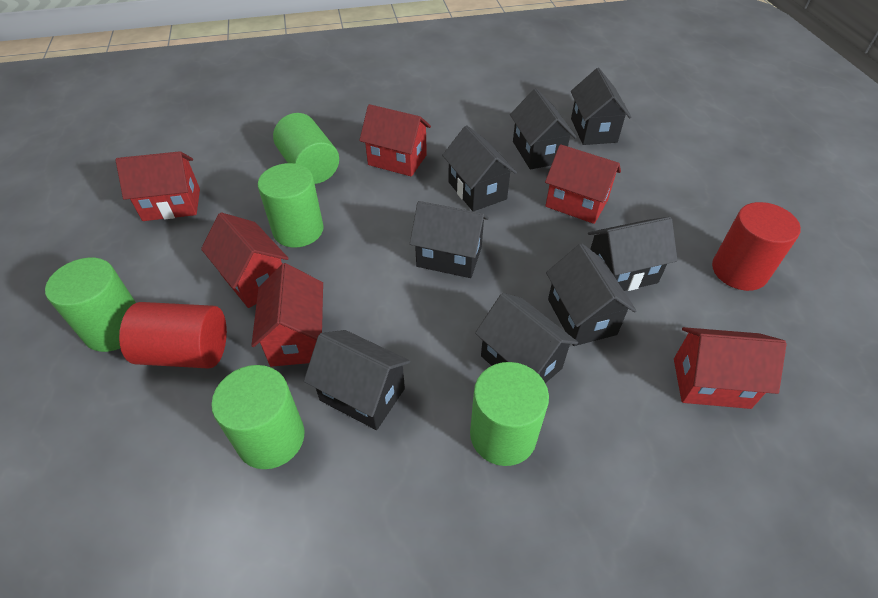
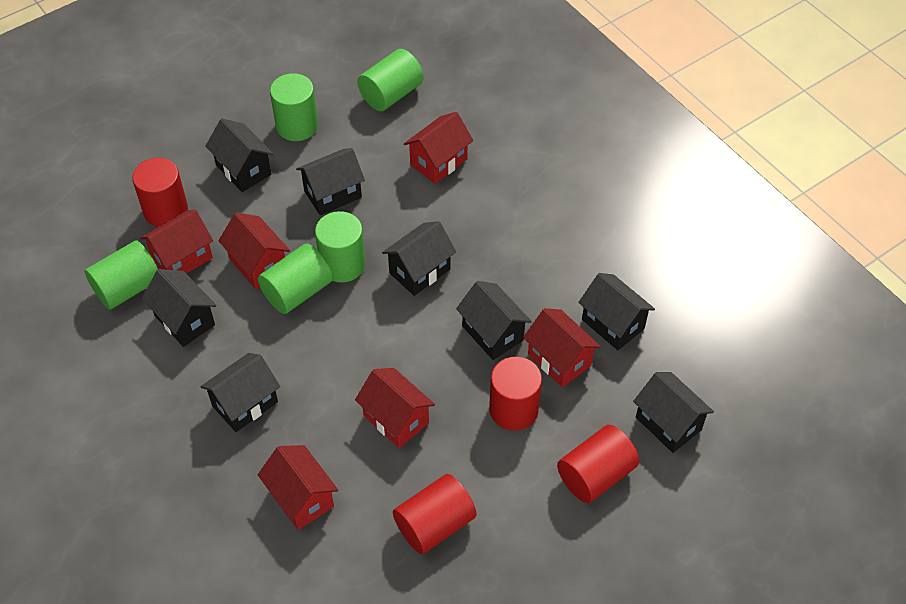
red cylinder: 2 -> 4

